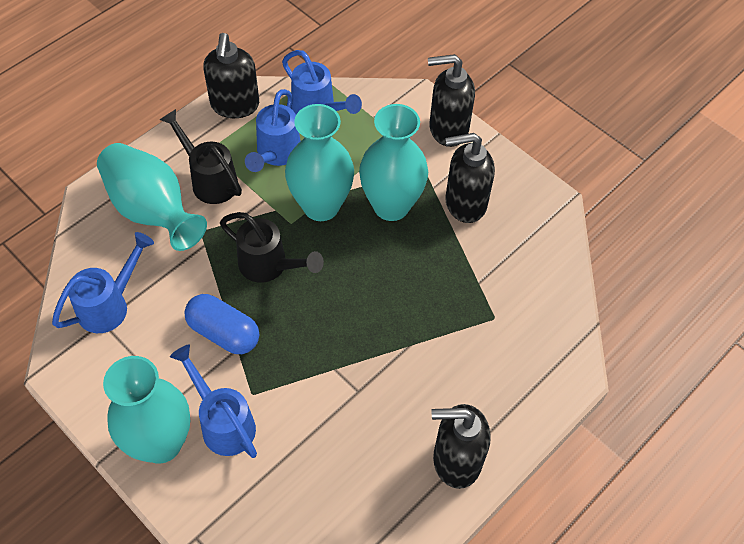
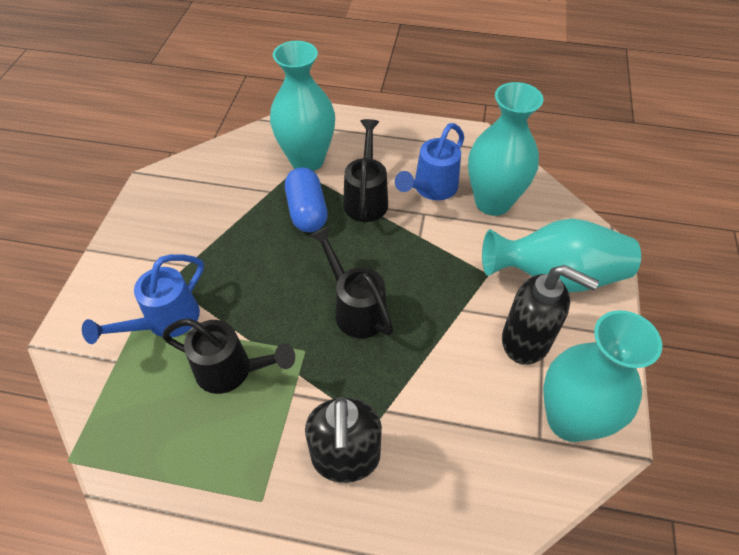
black soap dispenser: 4 -> 2
black watering can: 2 -> 3
blue watering can: 4 -> 2

